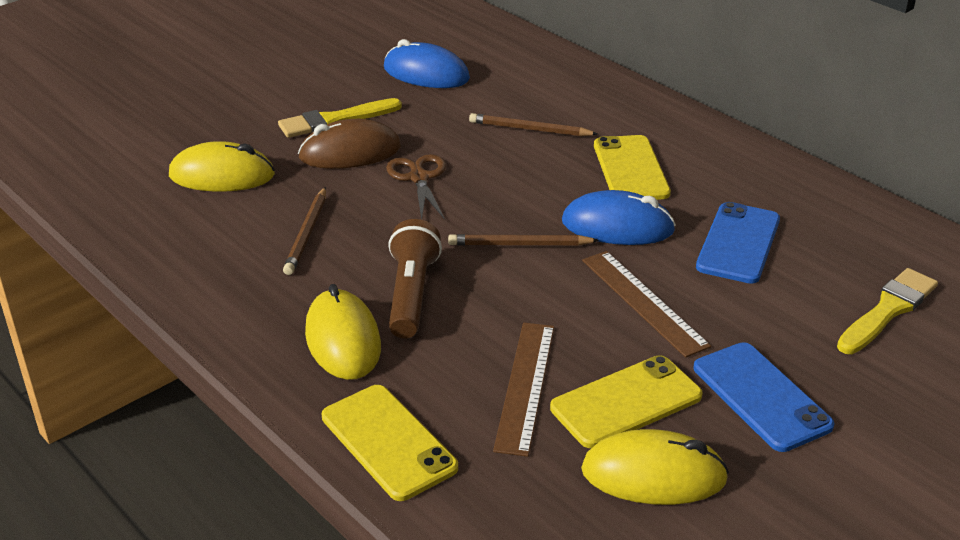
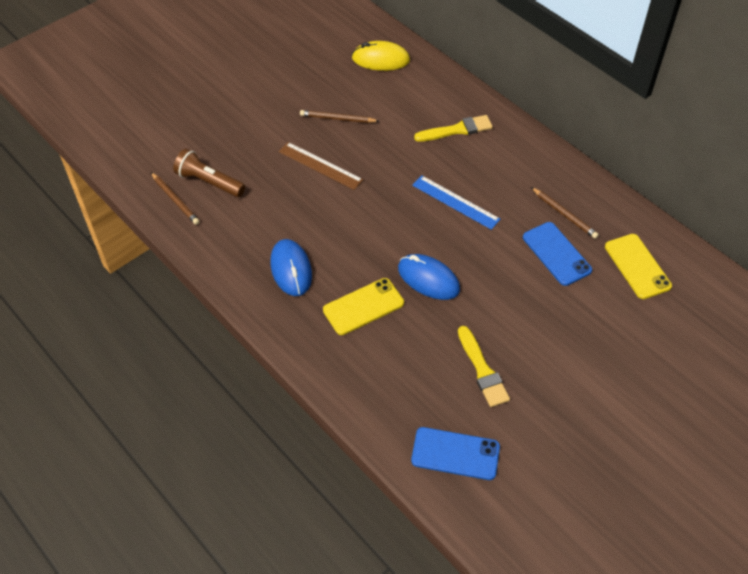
blue ruler: 0 -> 1
brown mouse: 1 -> 0
brown ruler: 2 -> 1
brown scissors: 1 -> 0
yellow mouse: 3 -> 1
yellow phone: 3 -> 2

